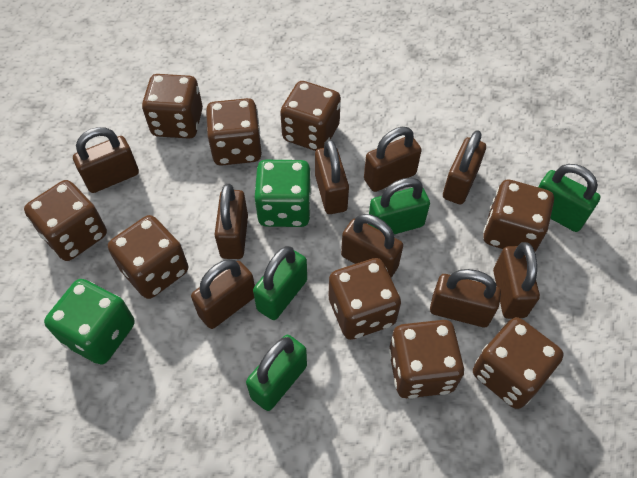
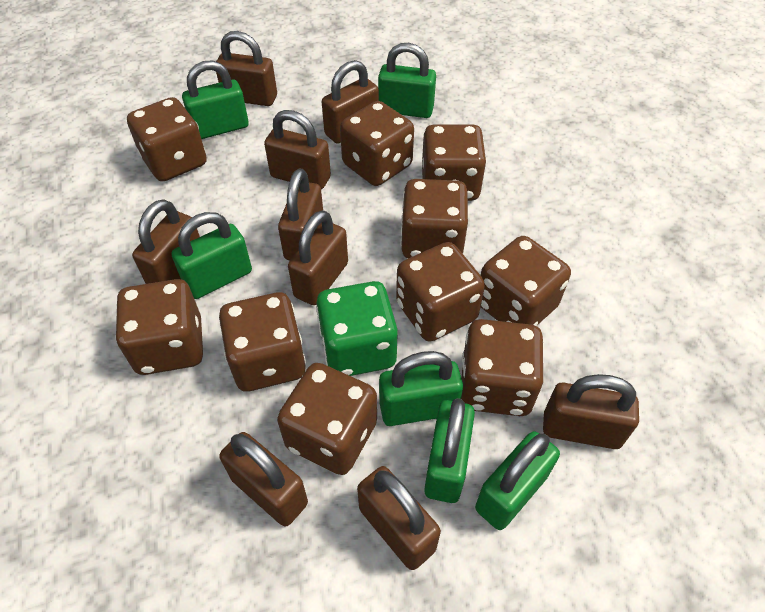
brown dice: 9 -> 10
green dice: 2 -> 1
green padlock: 4 -> 6

